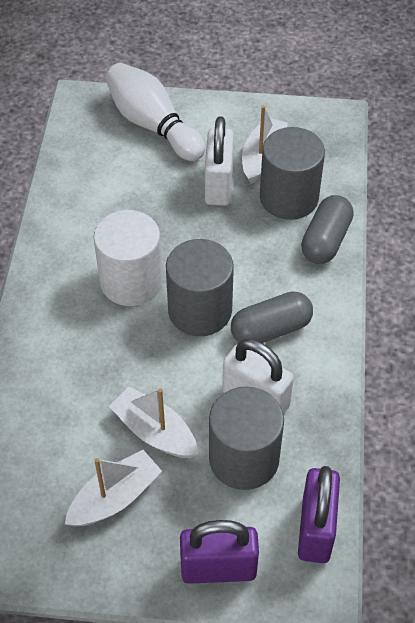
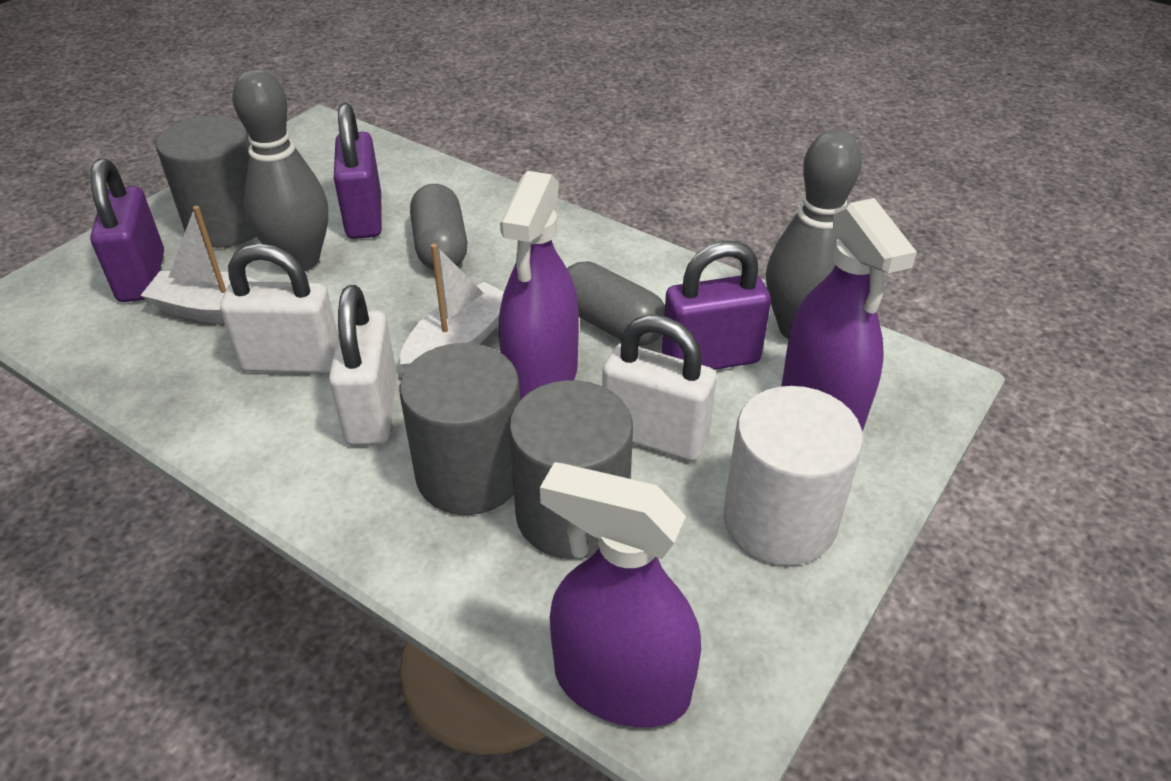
grey bowling pin: 0 -> 2
purple padlock: 2 -> 3
purple spray bottle: 0 -> 3
white boat: 3 -> 2
white bowling pin: 1 -> 0
white padlock: 2 -> 3

